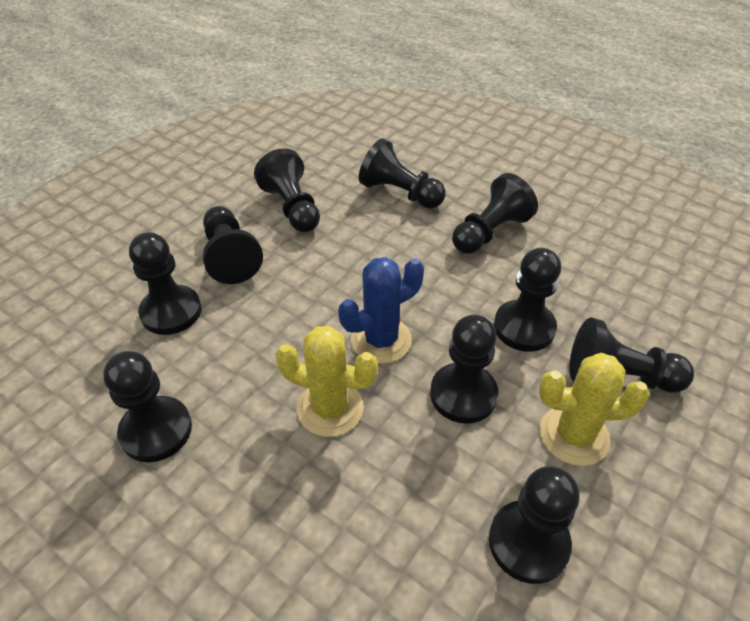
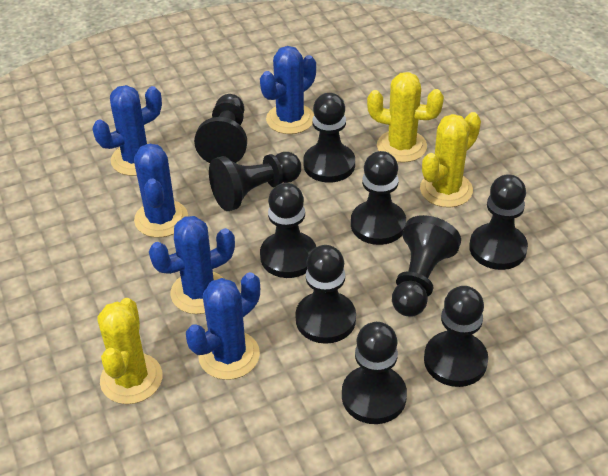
blue cactus: 1 -> 5
yellow cactus: 2 -> 3

